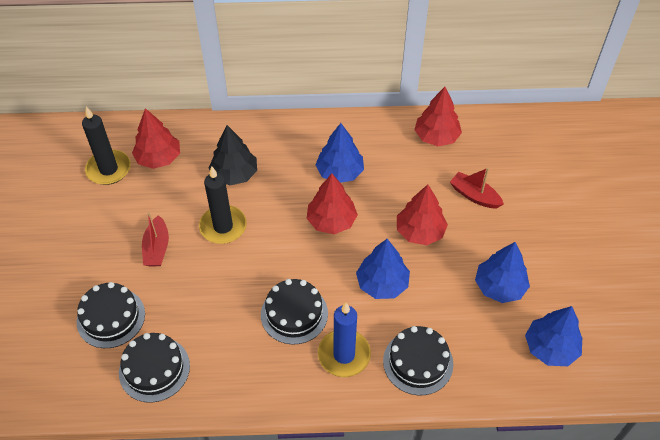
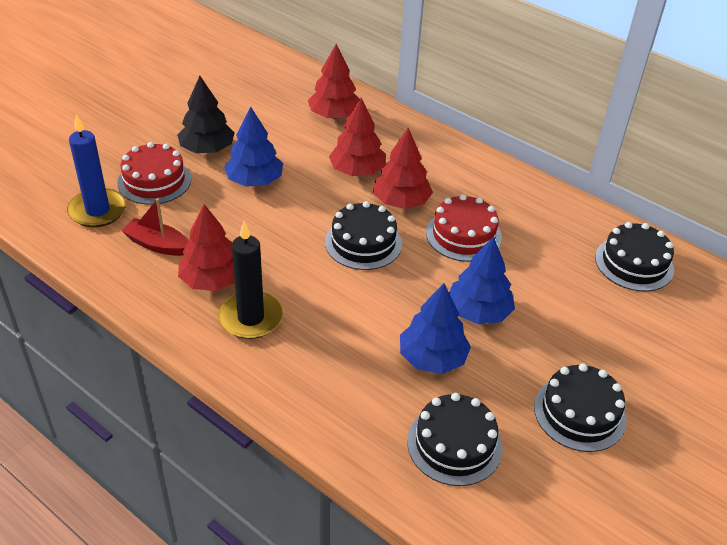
black candle: 2 -> 1
blue tree: 4 -> 3
red boat: 2 -> 1
red cake: 0 -> 2

